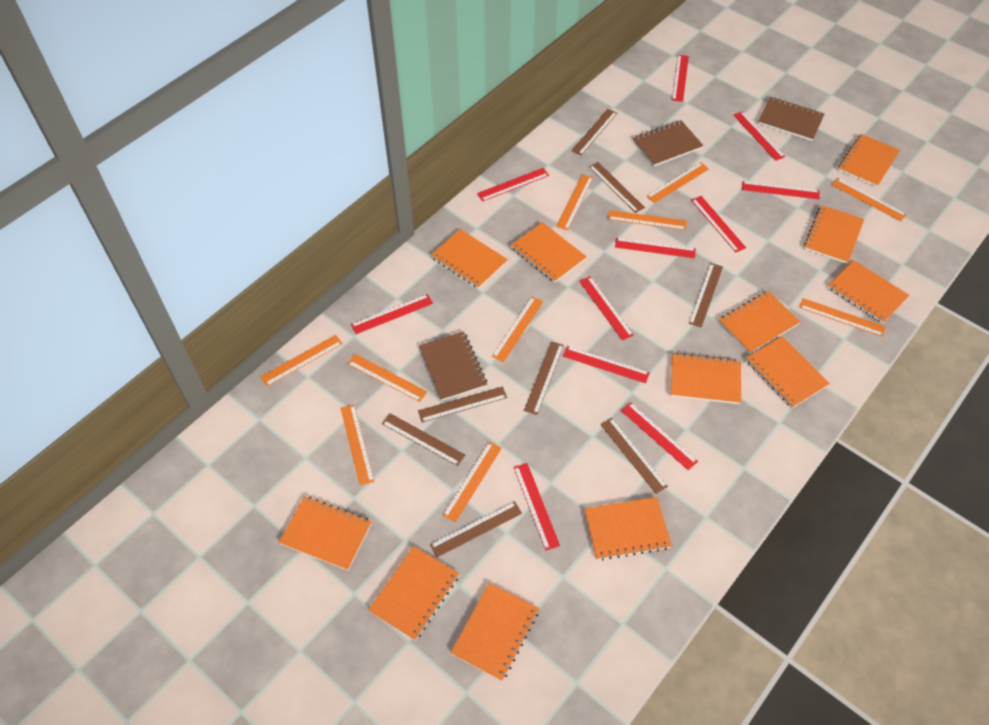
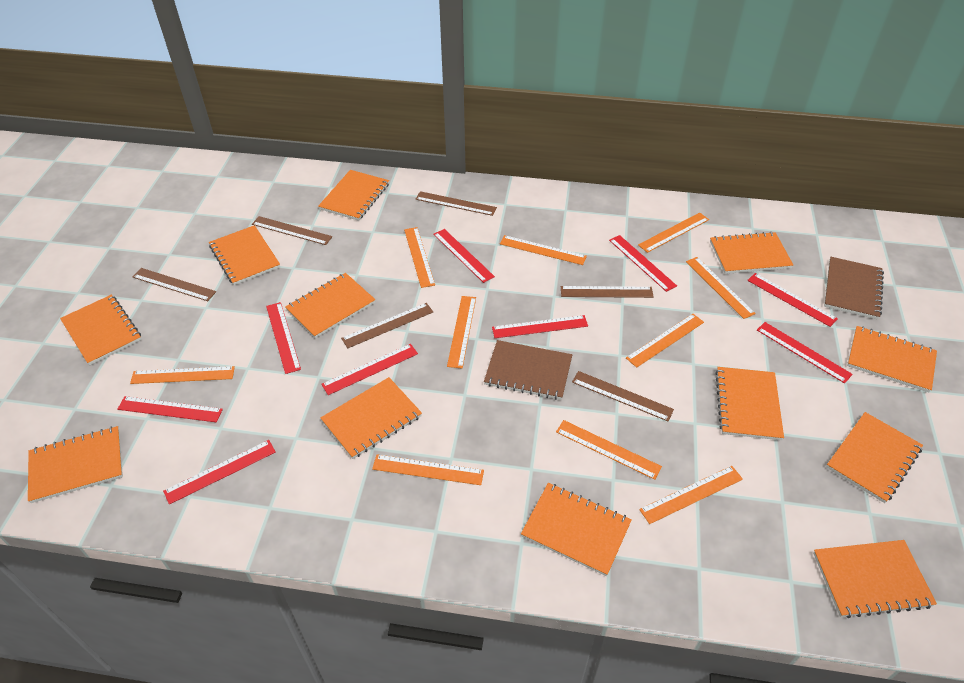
brown notebook: 3 -> 2
brown ruler: 8 -> 6
red ruler: 11 -> 9

